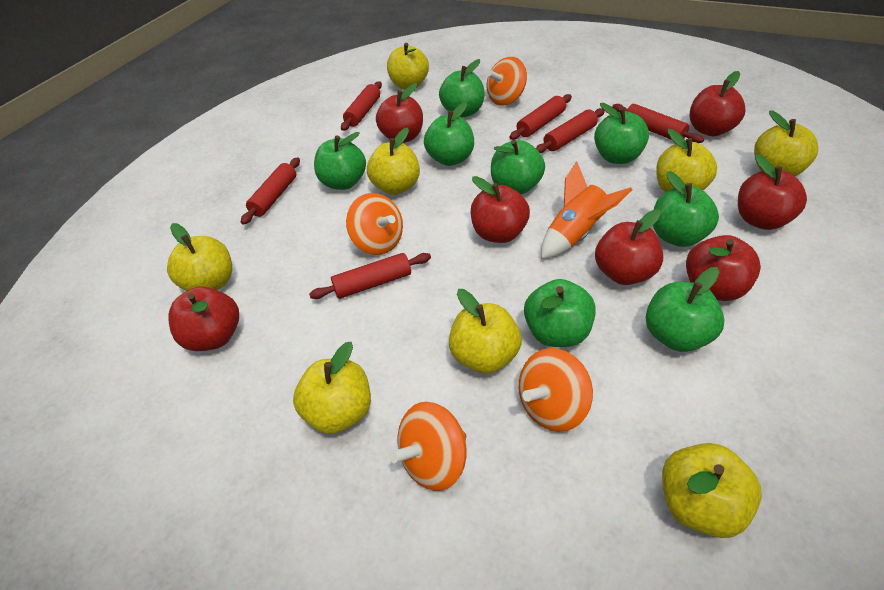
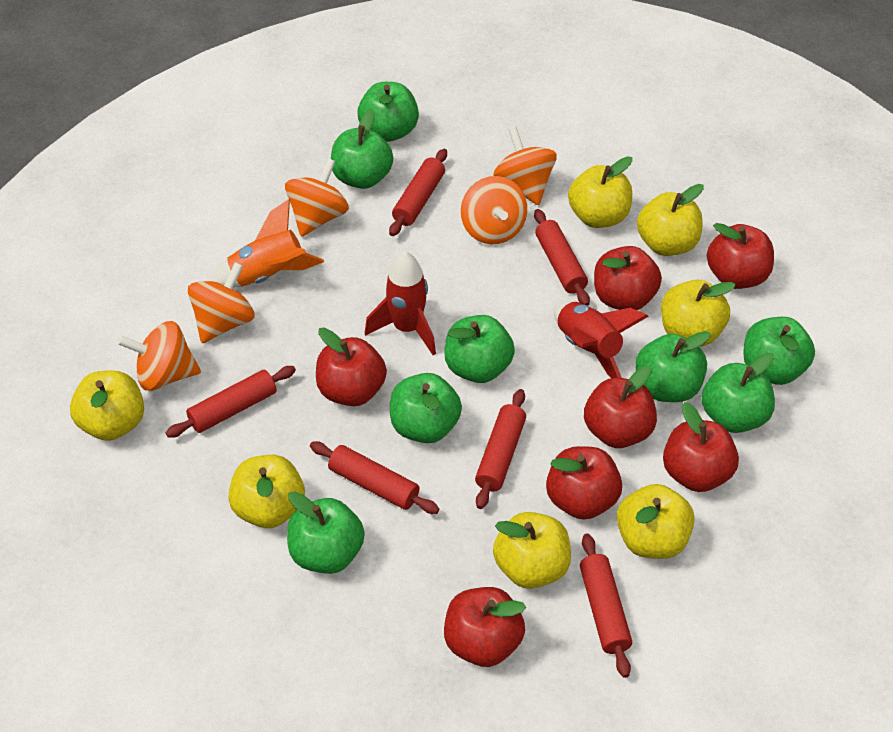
orange spinning top: 4 -> 5
red rocket: 0 -> 2
yellow apple: 8 -> 7

